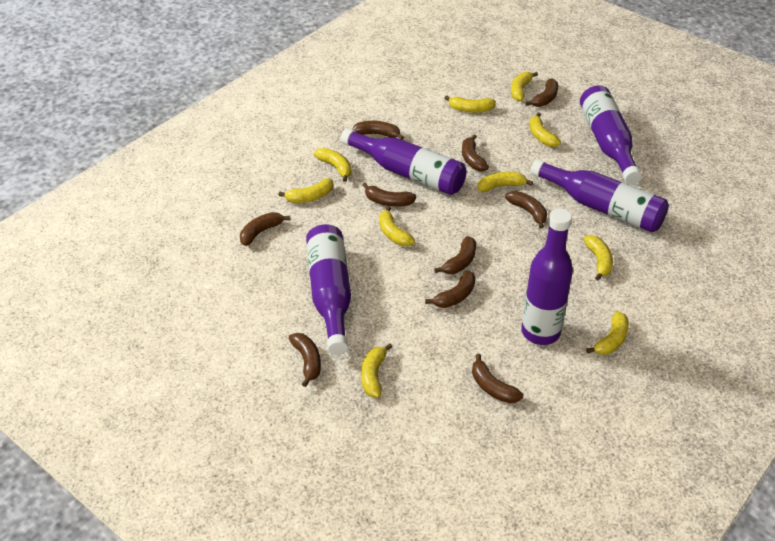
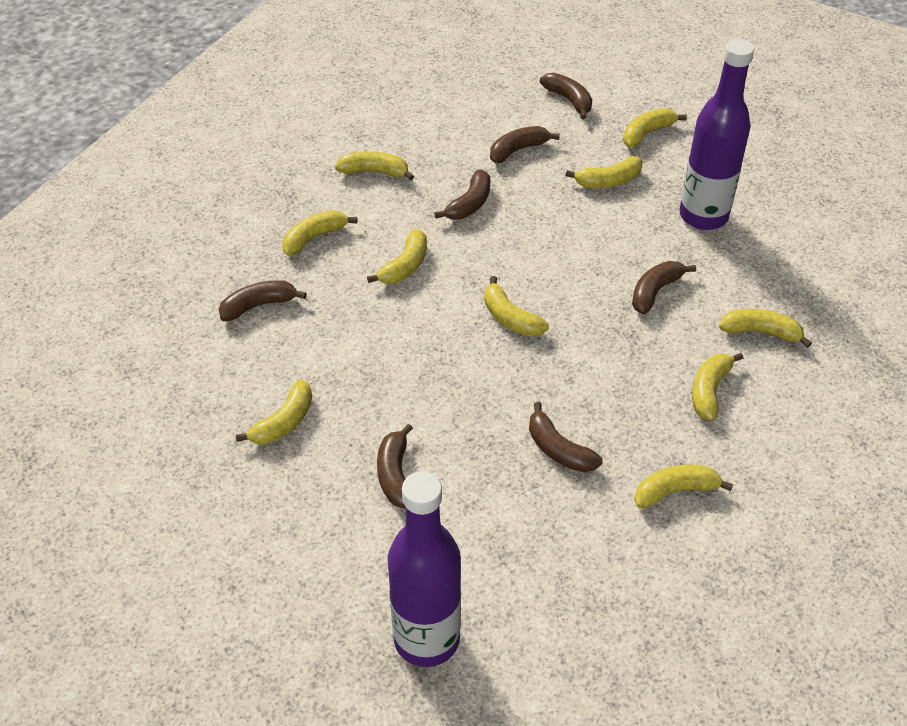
brown banana: 10 -> 7
purple bottle: 5 -> 2

